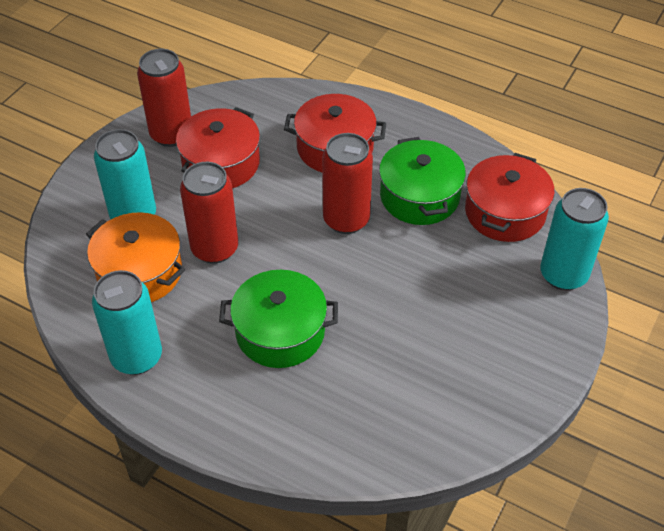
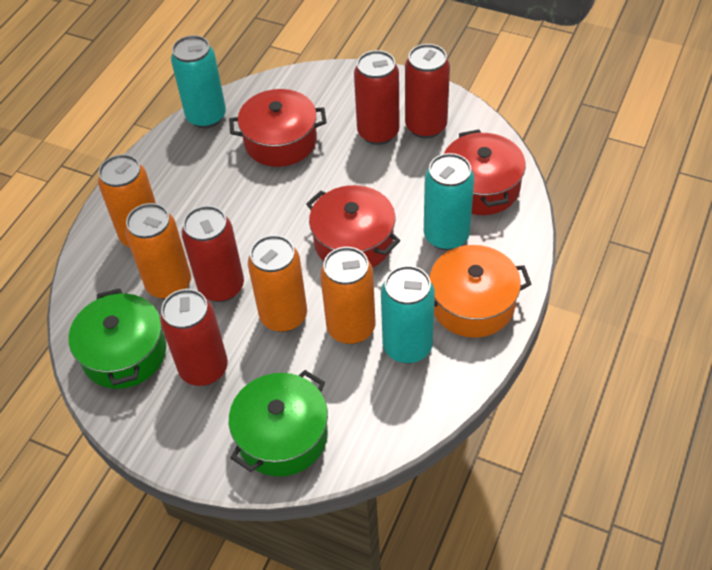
orange can: 0 -> 4
red can: 3 -> 4

